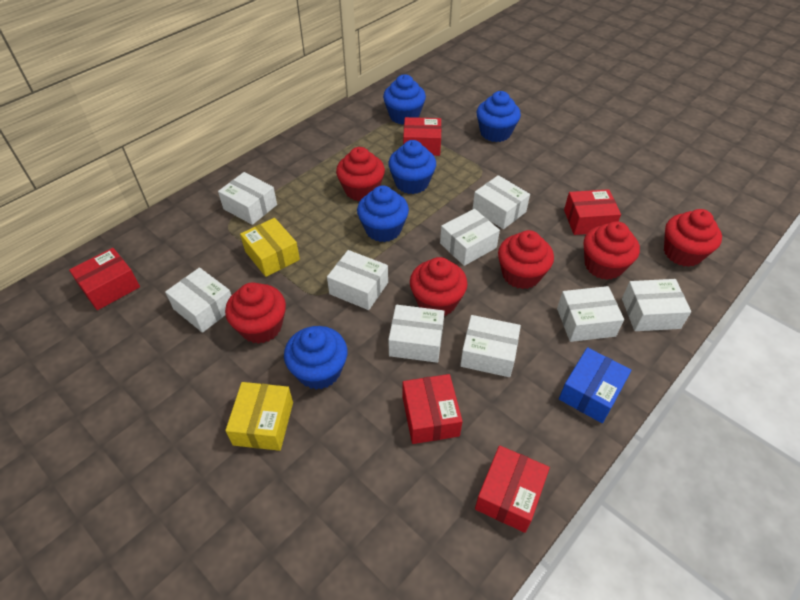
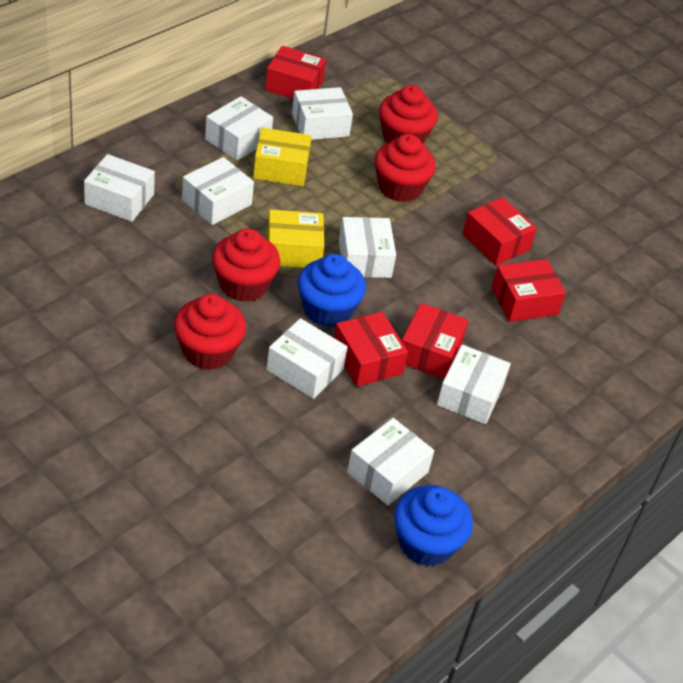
blue box: 1 -> 0
blue cupcake: 5 -> 2
red cupcake: 6 -> 4
white box: 9 -> 8

